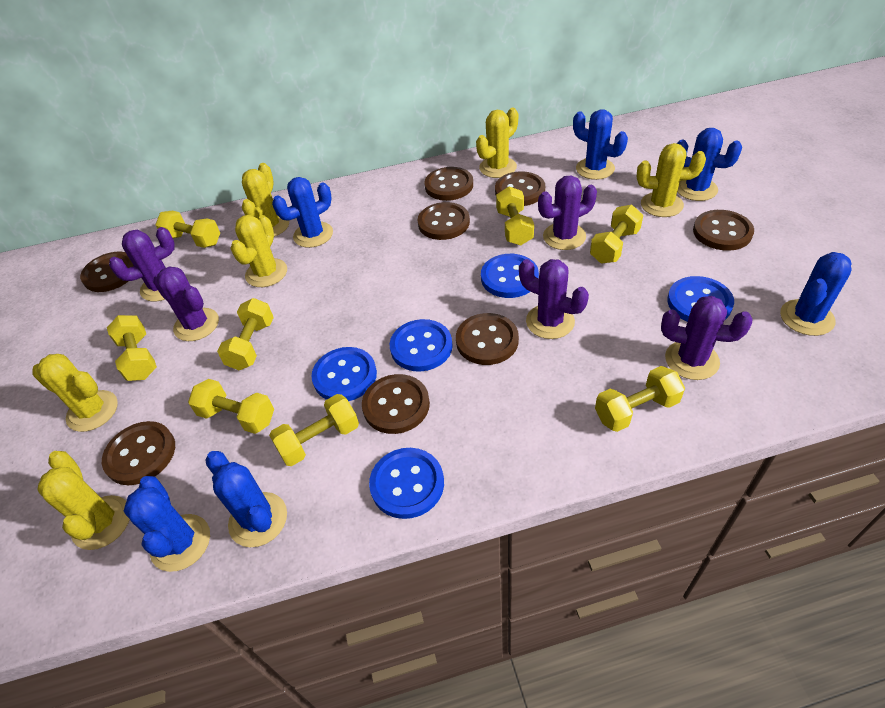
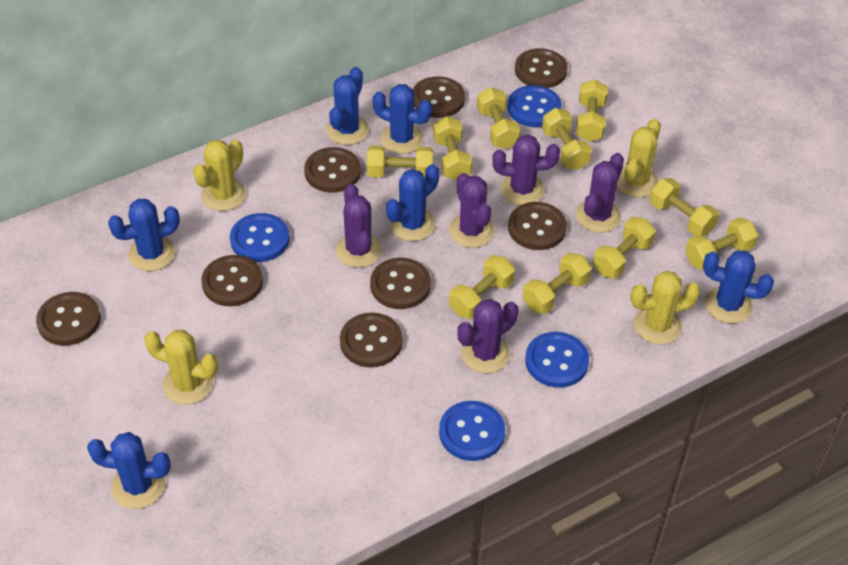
blue button: 5 -> 4
yellow cactus: 6 -> 4
yellow dumbbell: 8 -> 10

